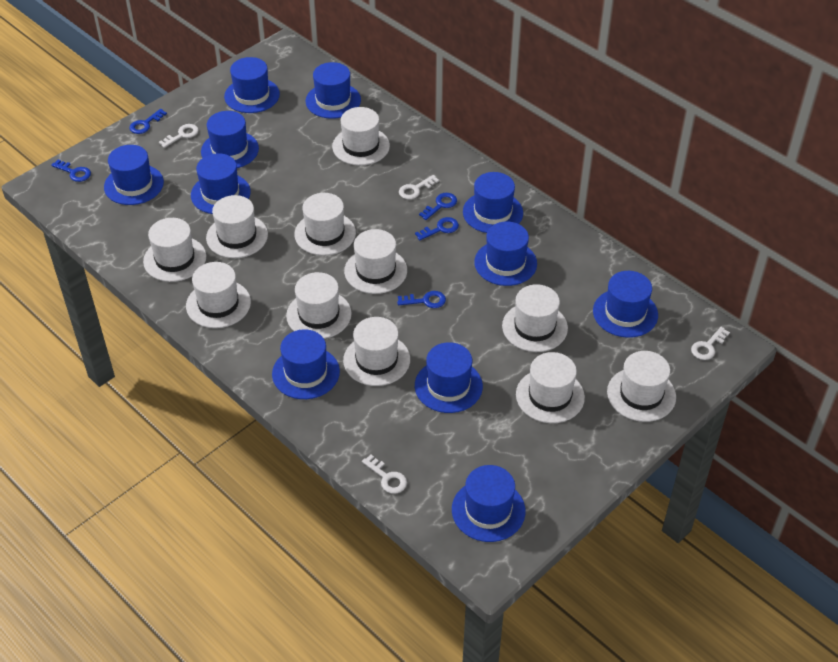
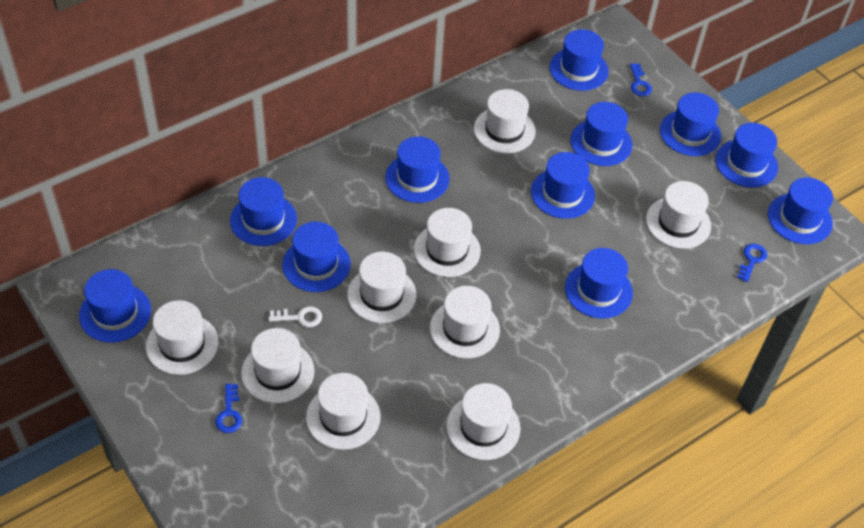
blue key: 5 -> 3
white hat: 11 -> 9
white key: 4 -> 1

